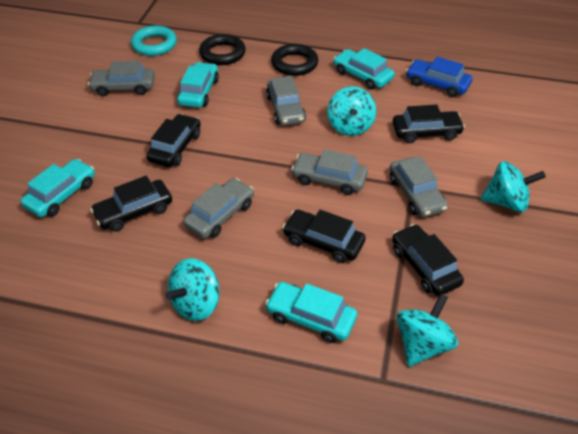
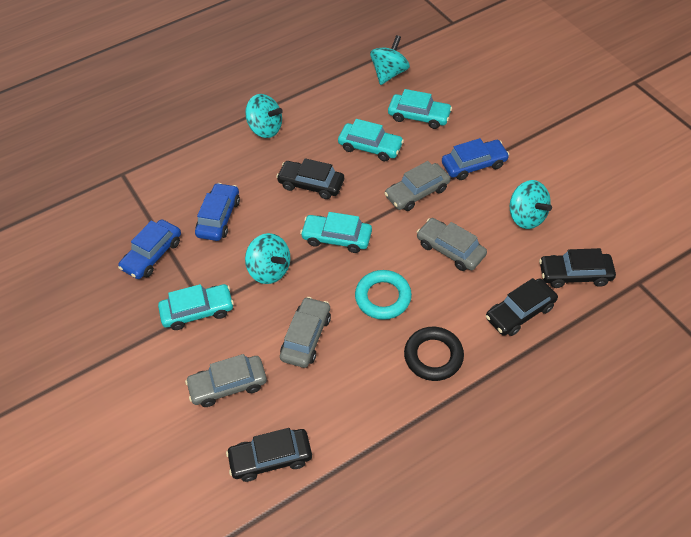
black car: 5 -> 4
black ring: 2 -> 1
blue car: 1 -> 3
grey car: 5 -> 4

